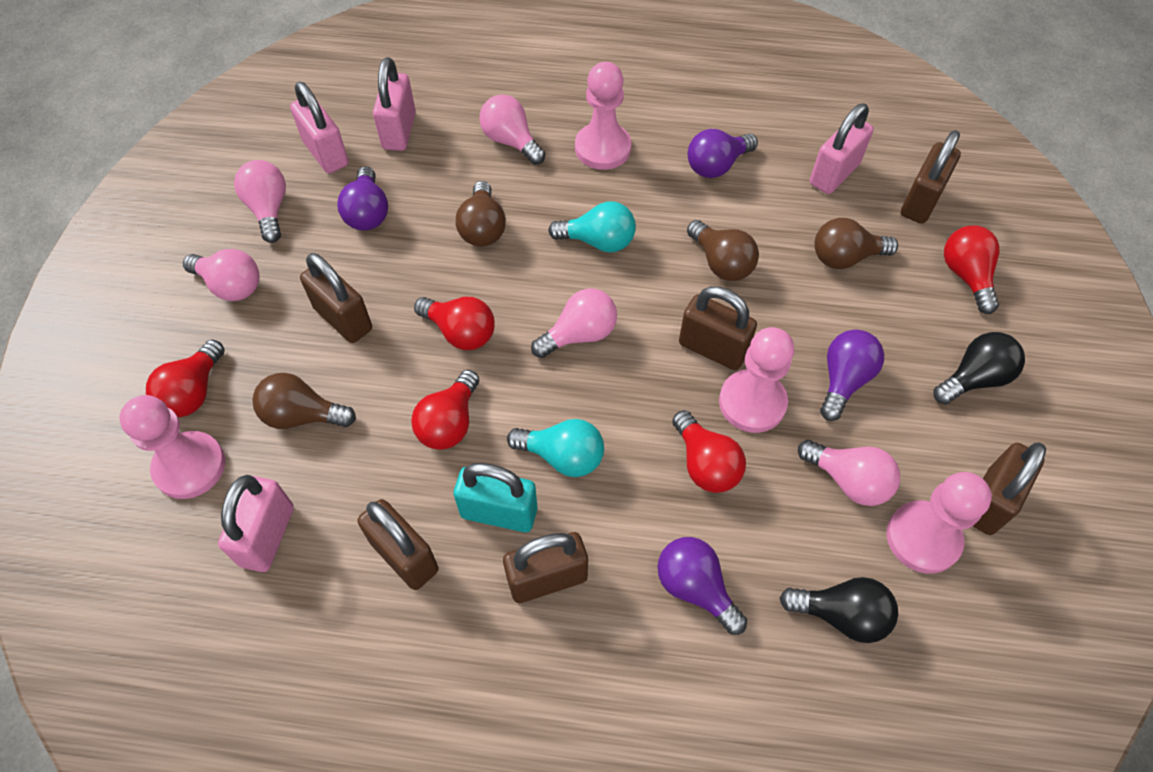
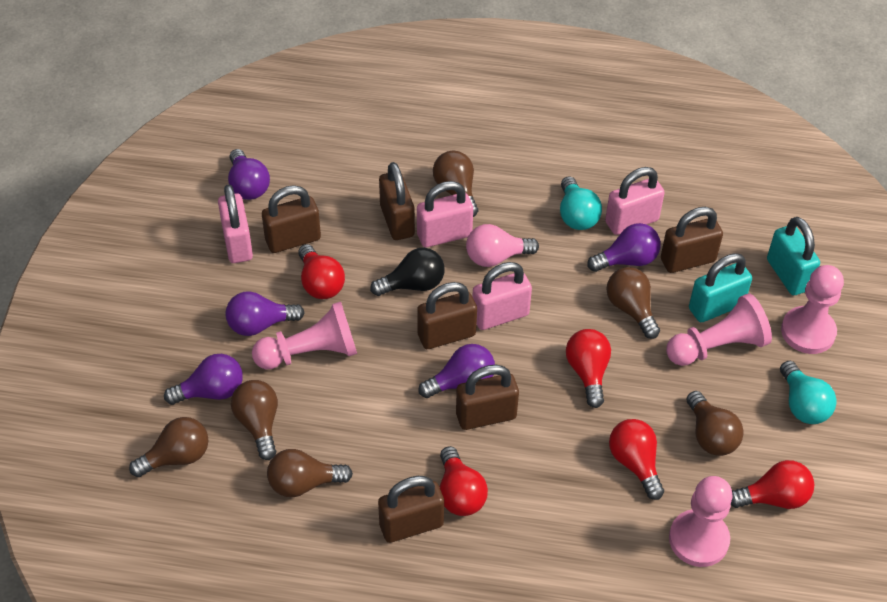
black light bulb: 2 -> 1
brown light bulb: 4 -> 6
pink light bulb: 5 -> 1
purple light bulb: 4 -> 5
turquoise padlock: 1 -> 2

